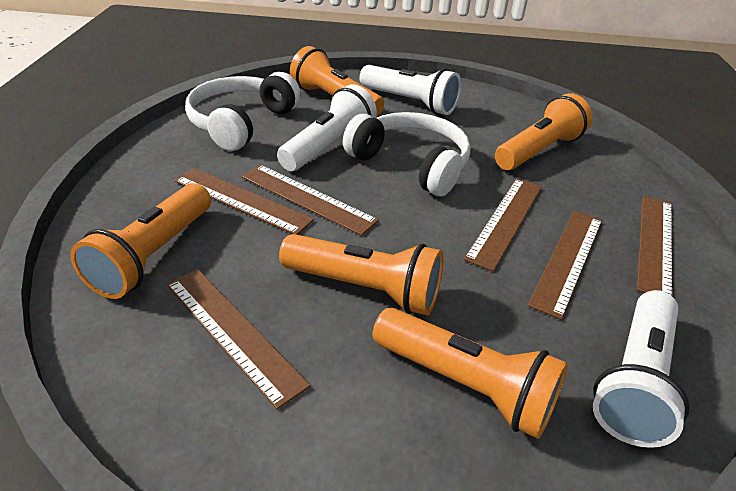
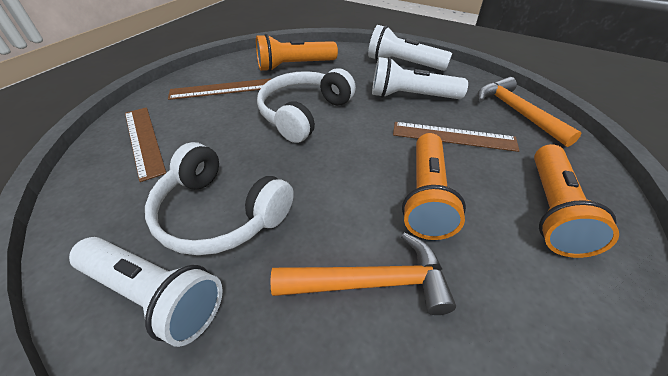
brown ruler: 6 -> 3
orange flashlight: 5 -> 3
orange hammer: 0 -> 2

